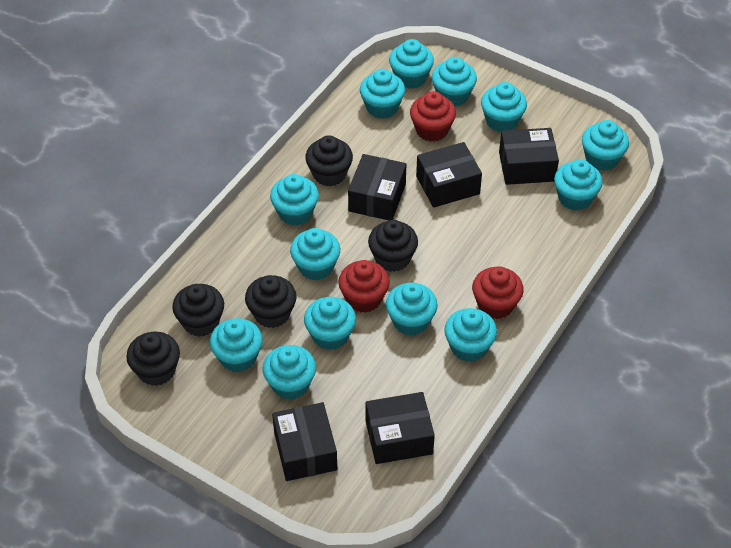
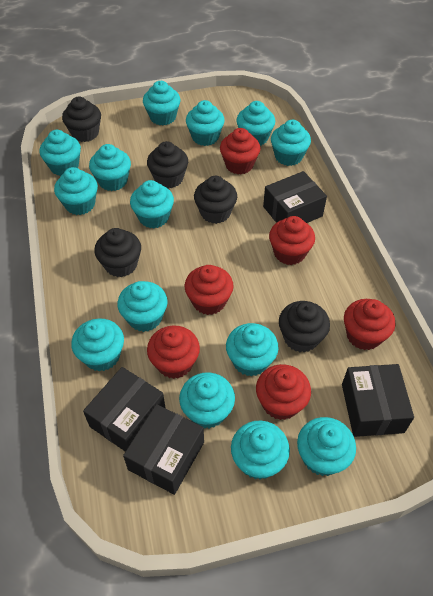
black box: 5 -> 4
red cupcake: 3 -> 6
turquoise cupcake: 13 -> 14

